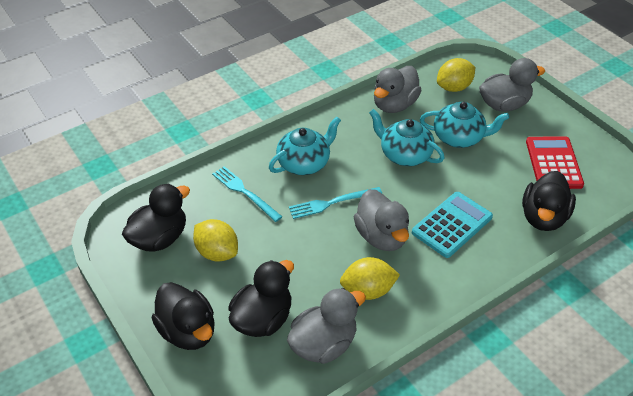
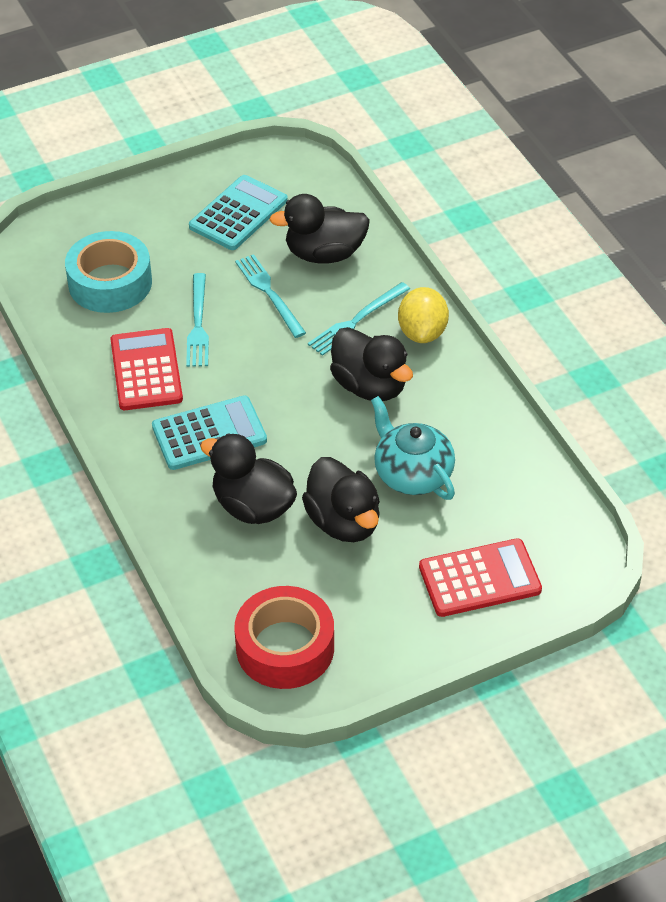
grey duck: 4 -> 0
red calculator: 1 -> 2
red tape: 0 -> 1
turquoise calculator: 1 -> 2
turquoise fork: 2 -> 3
turquoise tape: 0 -> 1
turquoise teapot: 3 -> 1
yellow lemon: 3 -> 1

